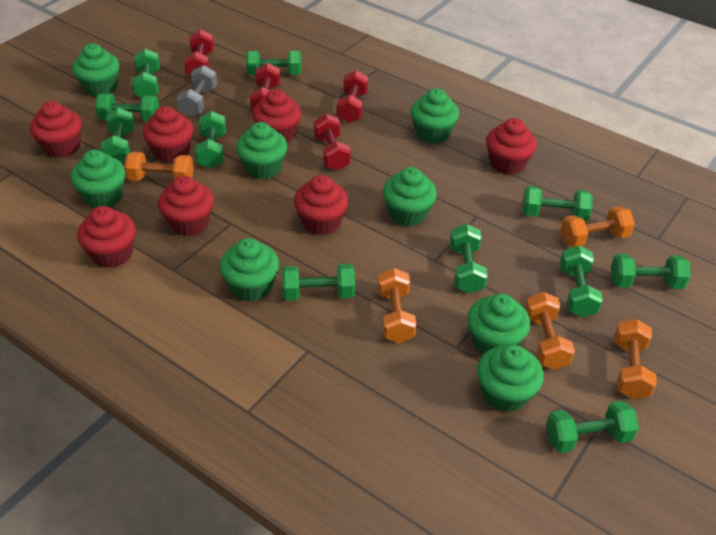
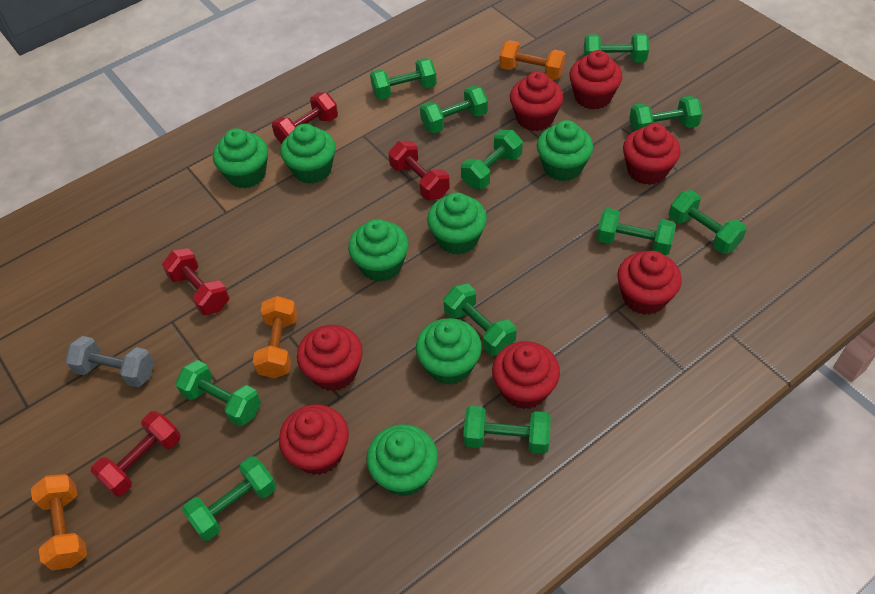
green cupcake: 8 -> 7
orange dumbbell: 5 -> 3

